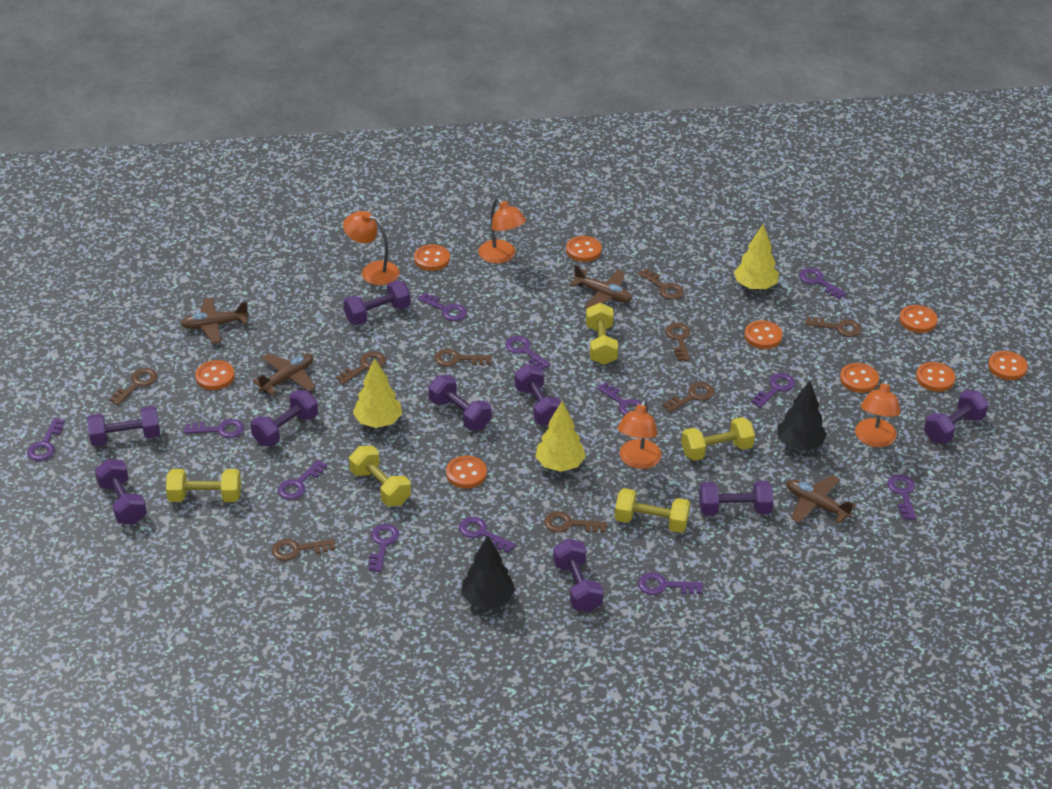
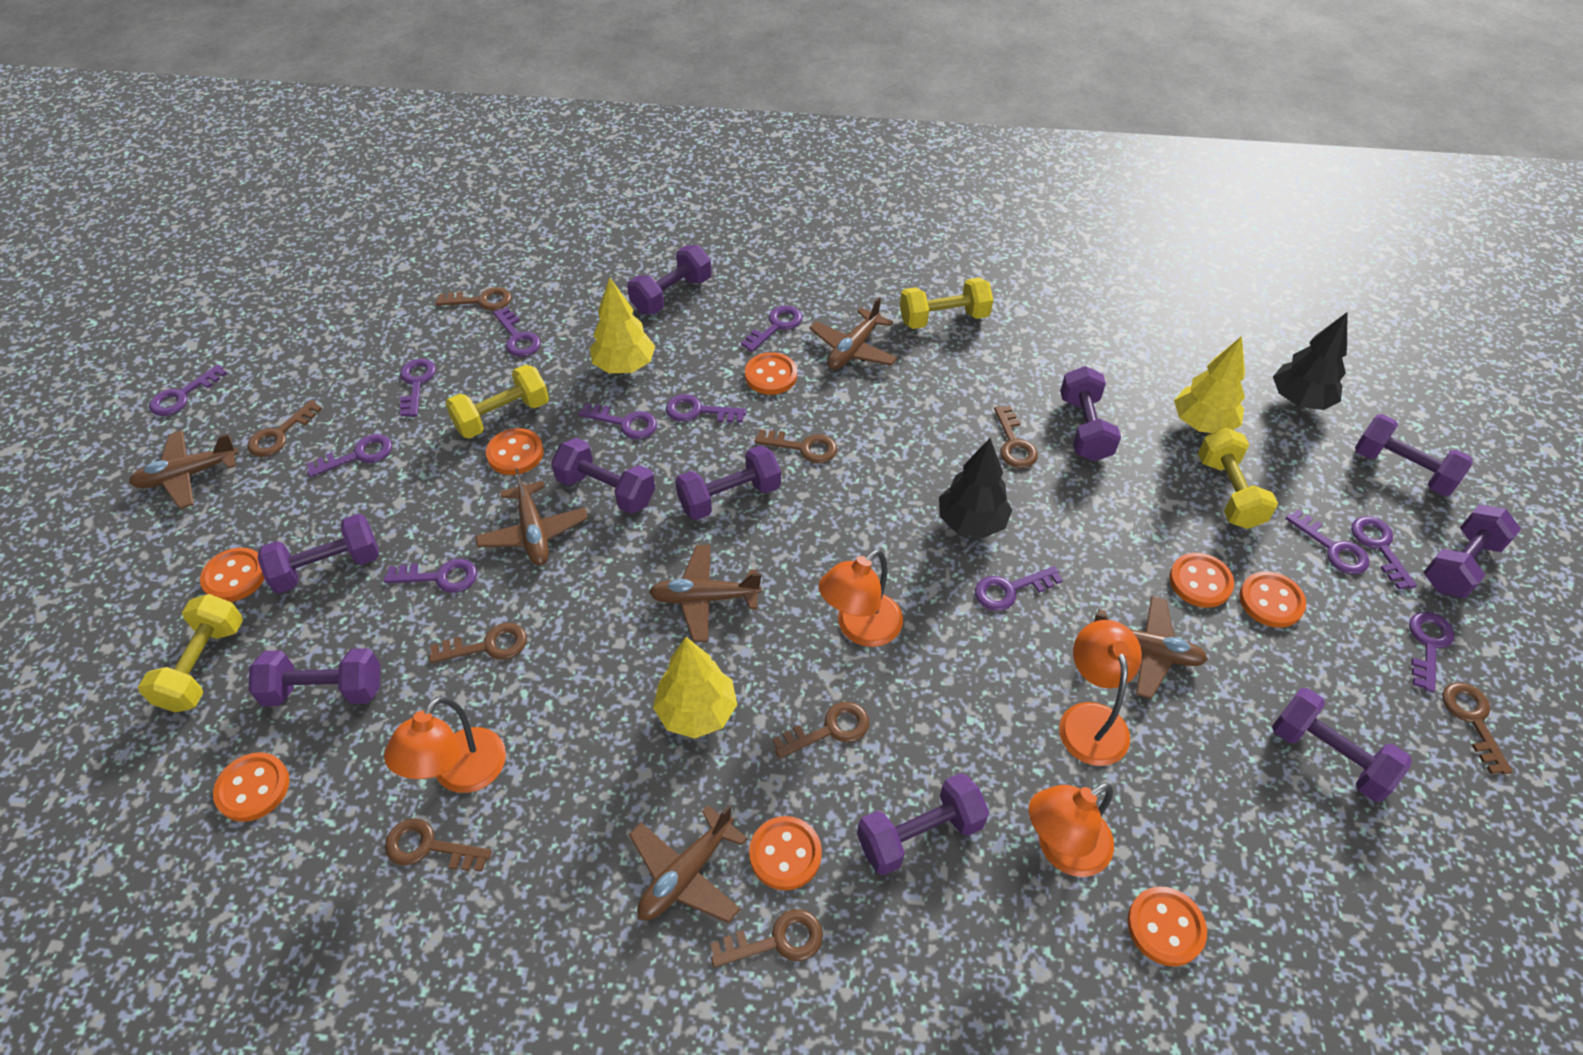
brown plane: 4 -> 6
orange button: 9 -> 8
purple dumbbell: 9 -> 10
yellow dumbbell: 5 -> 4

